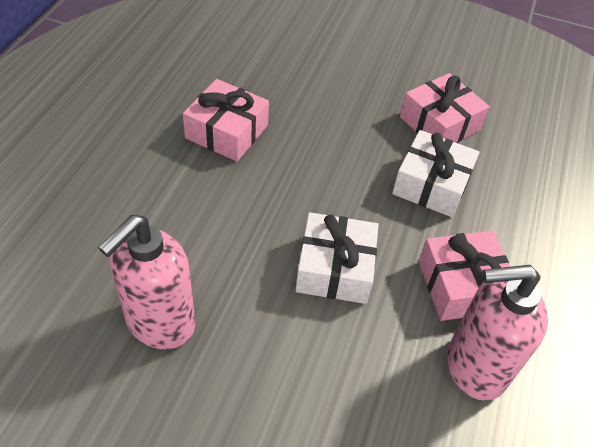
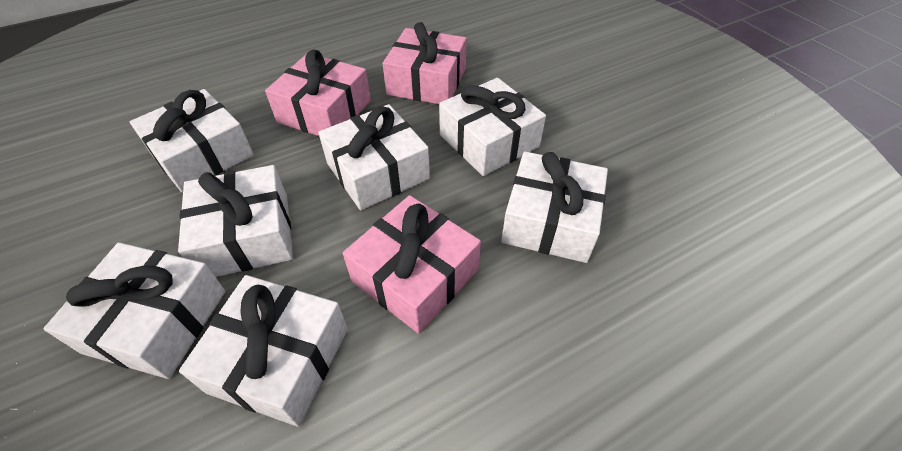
pink soap dispenser: 2 -> 0
white gift: 2 -> 7

